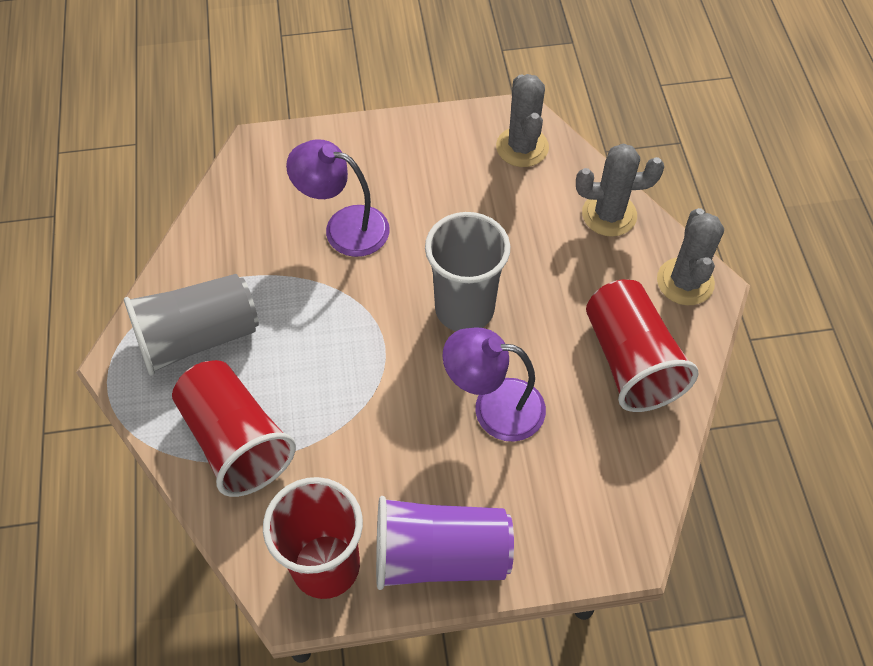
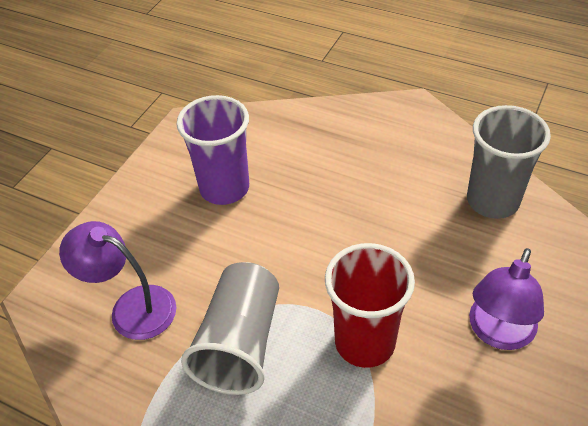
grey cactus: 3 -> 0
red cup: 3 -> 1

